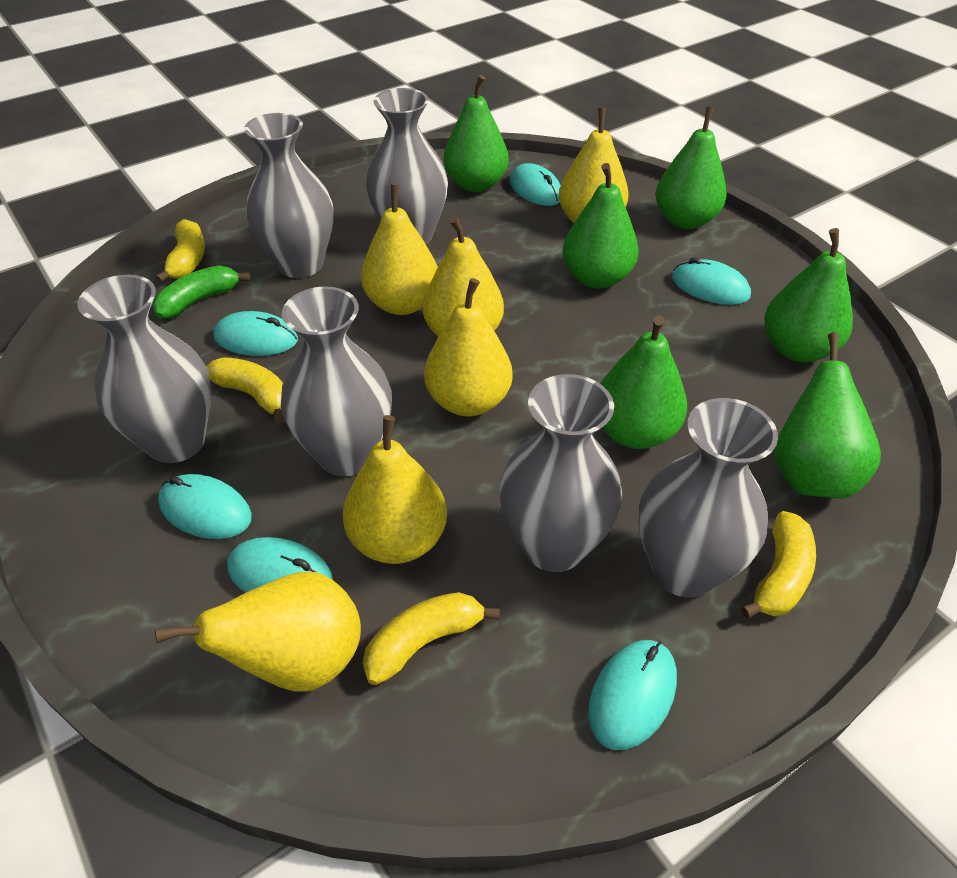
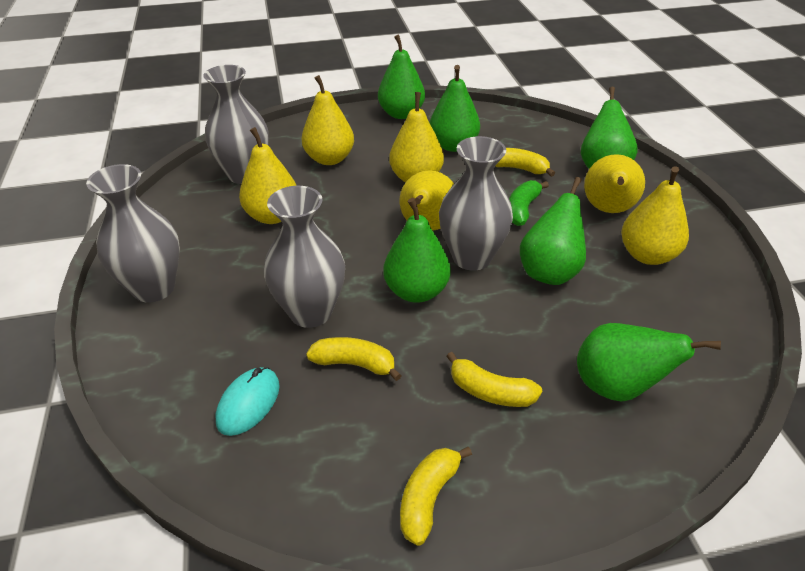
grey vase: 6 -> 4
turquoise mouse: 6 -> 1

